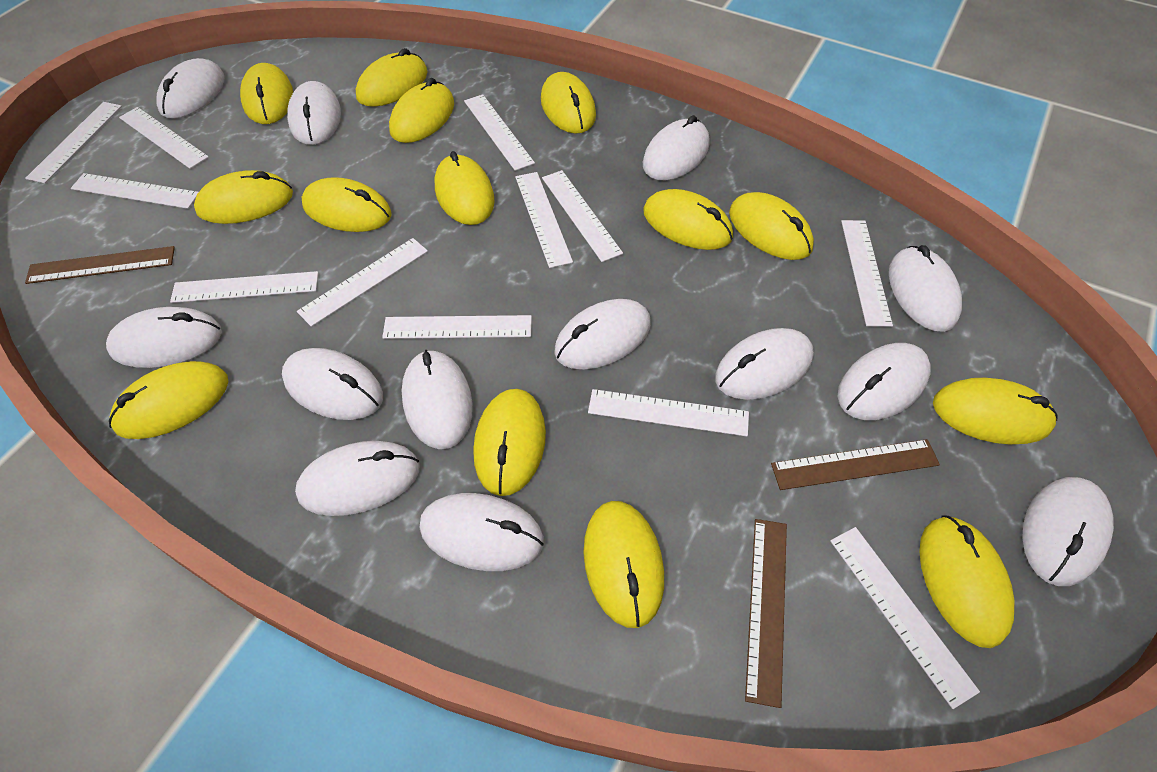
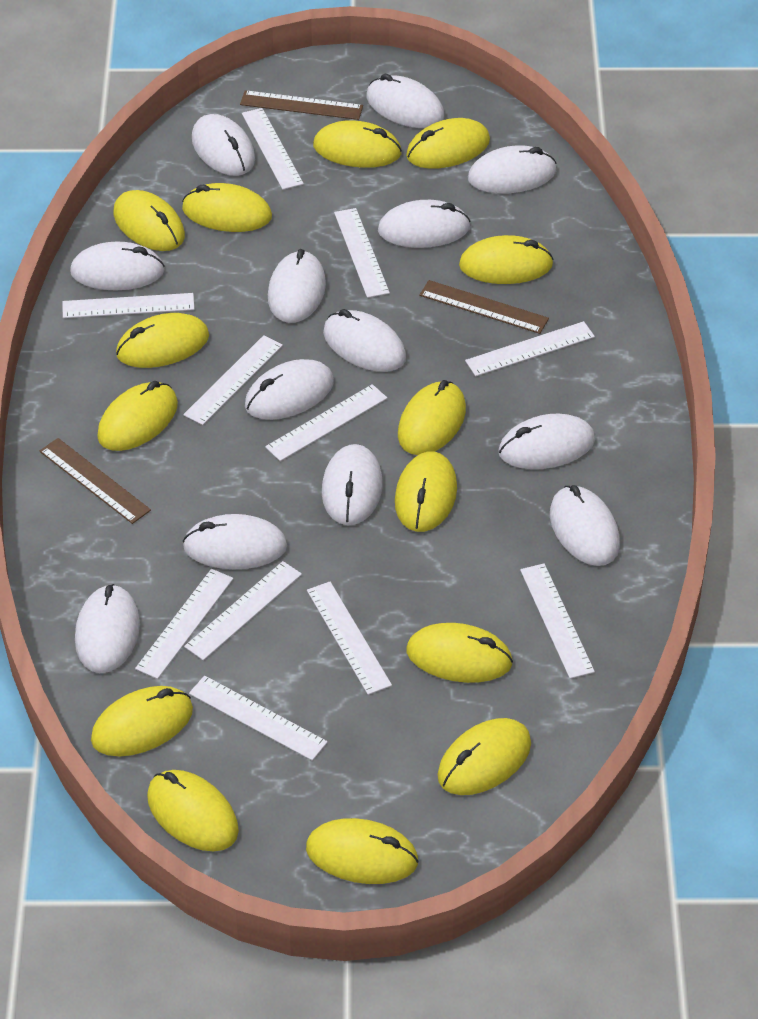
white ruler: 12 -> 11

